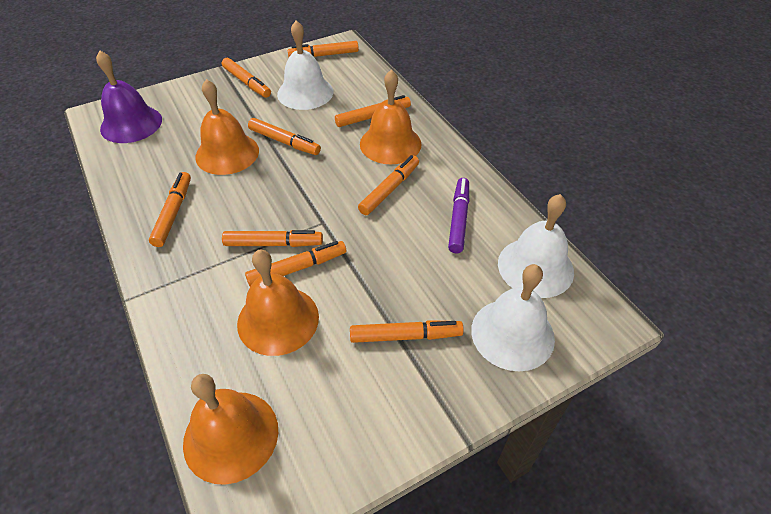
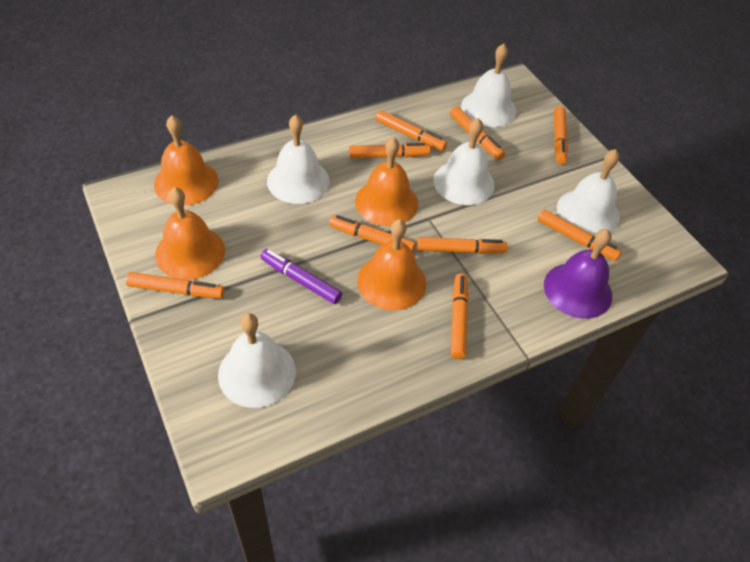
white bell: 3 -> 5

